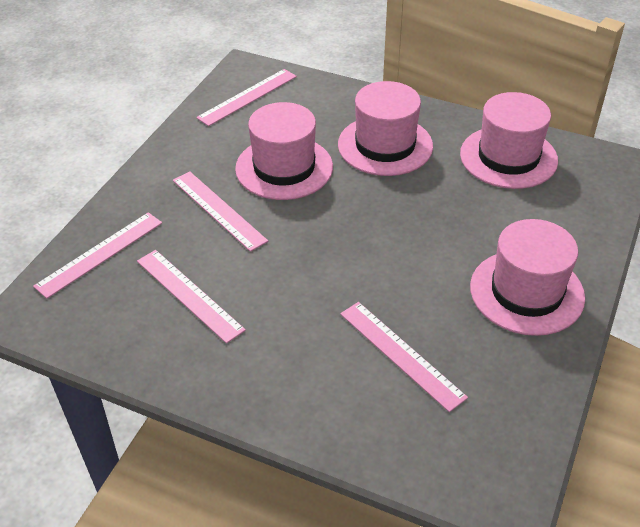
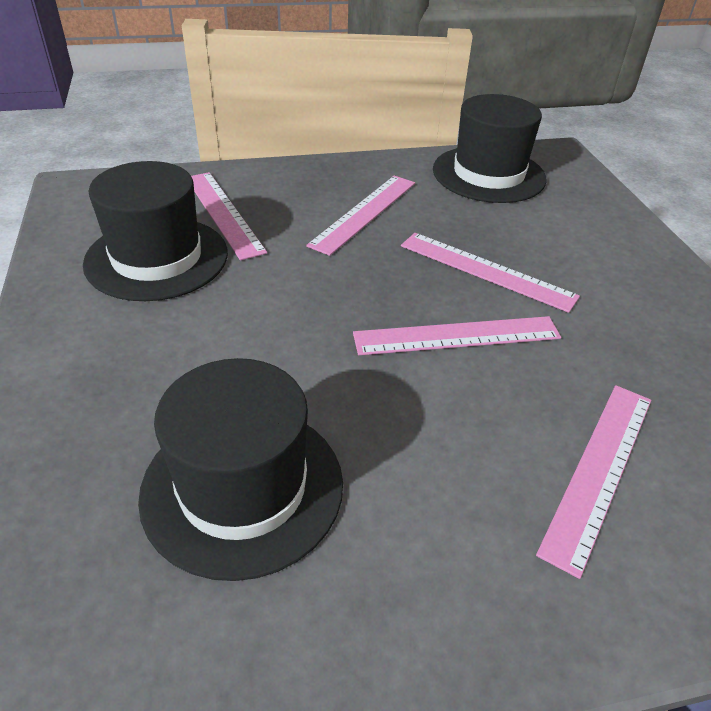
black hat: 0 -> 3
pink hat: 4 -> 0

